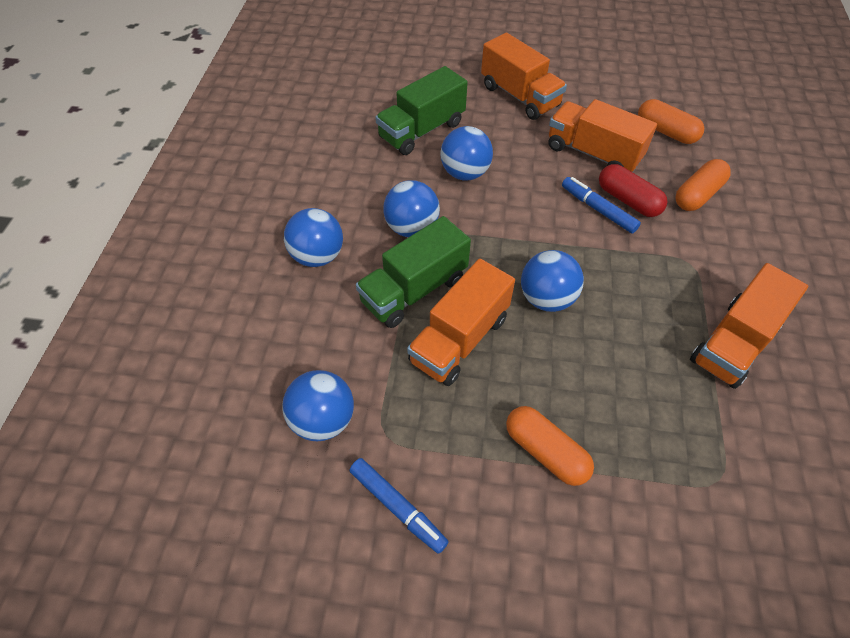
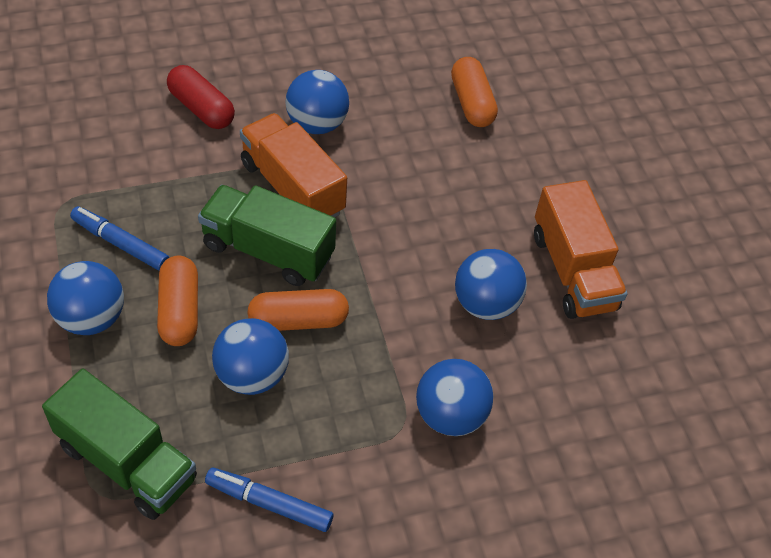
orange truck: 4 -> 2

